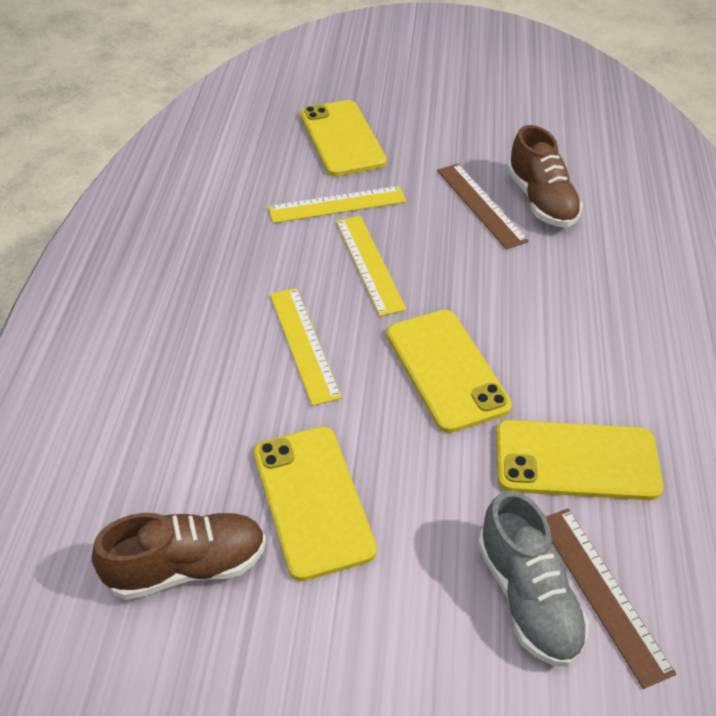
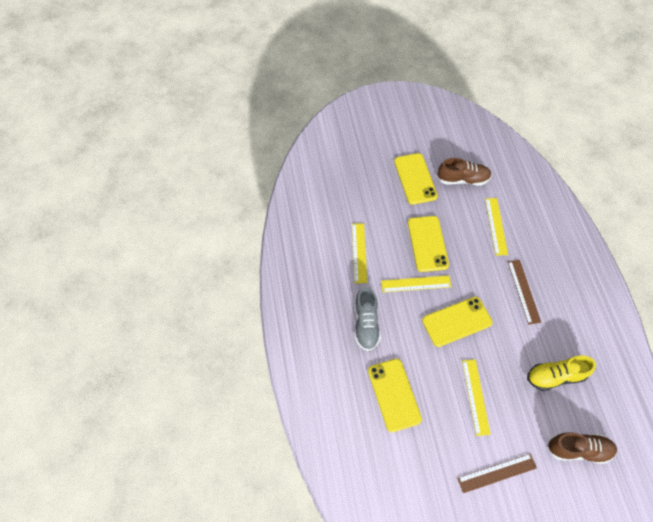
yellow ruler: 3 -> 4
yellow shoe: 0 -> 1

